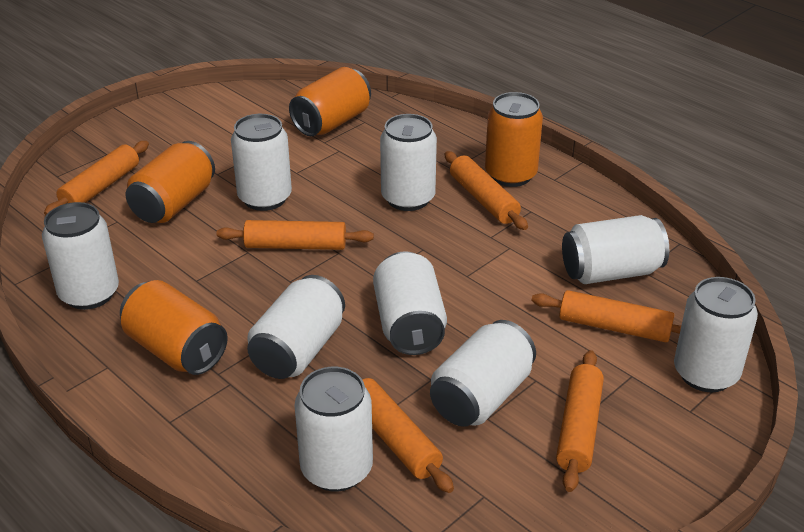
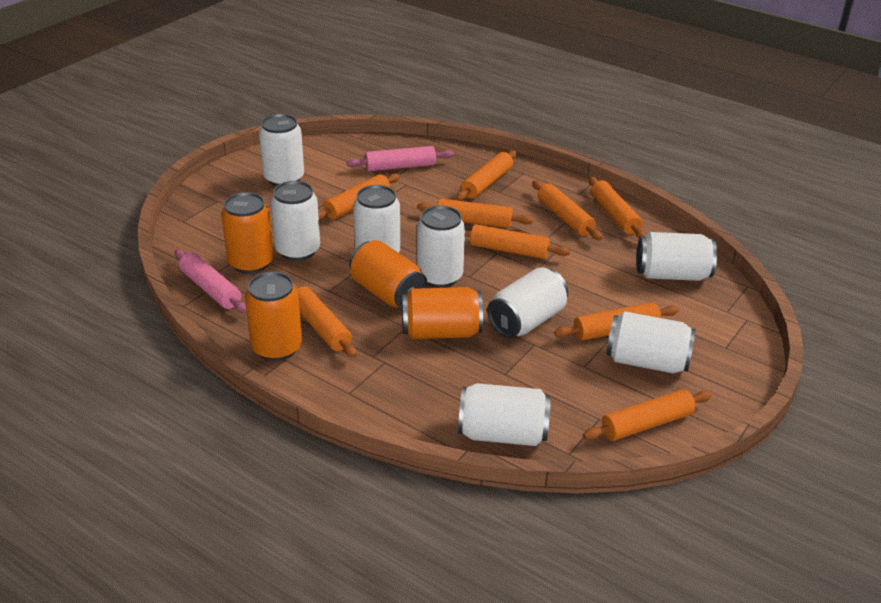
orange rolling pin: 6 -> 9
pink rolling pin: 0 -> 2
white can: 9 -> 8

